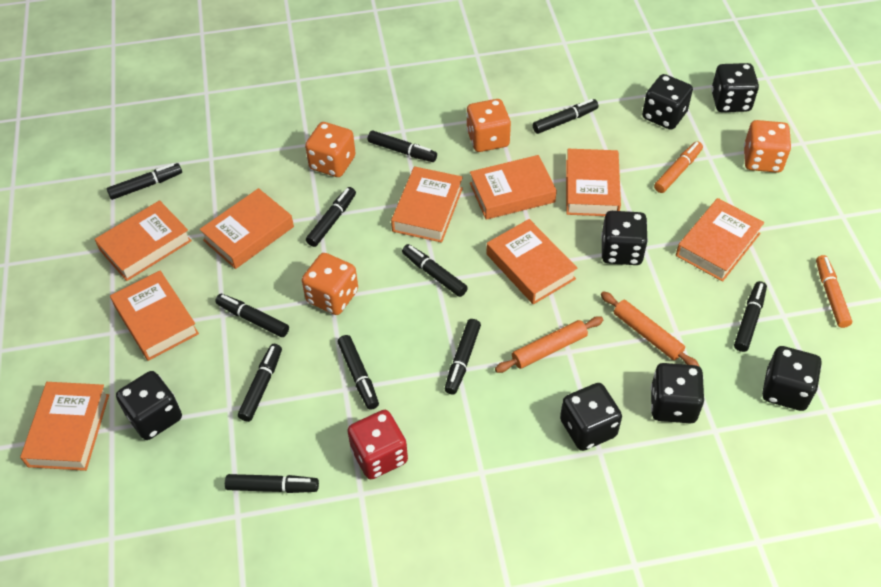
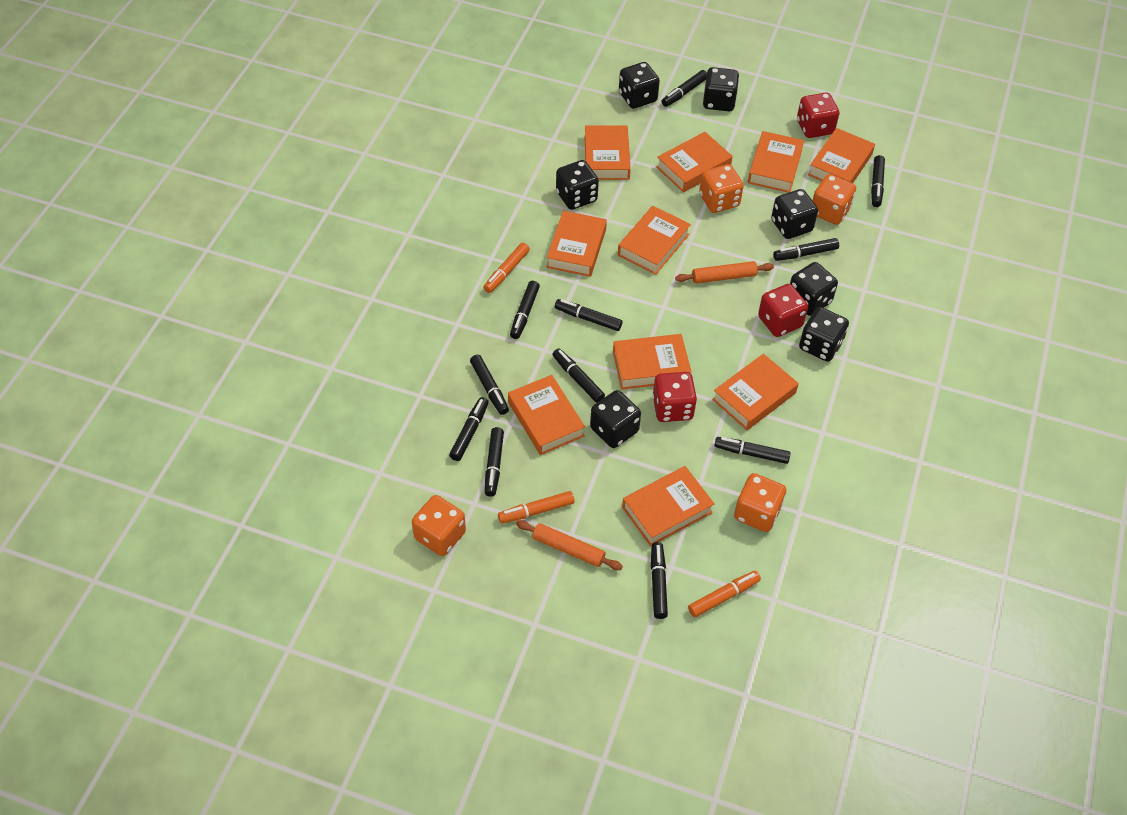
orange book: 9 -> 10
orange marker: 2 -> 3
red dice: 1 -> 3

